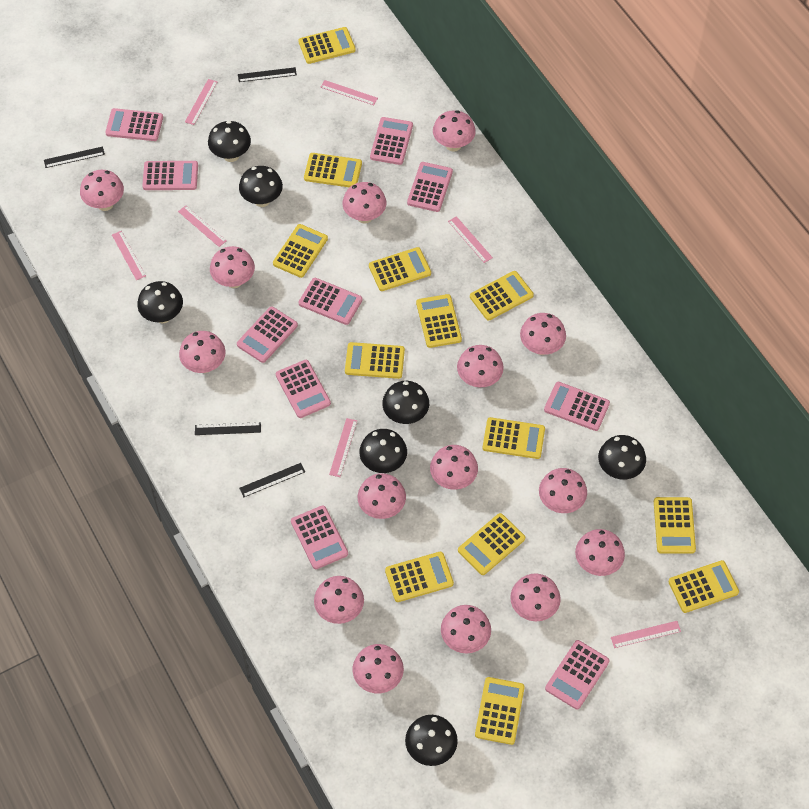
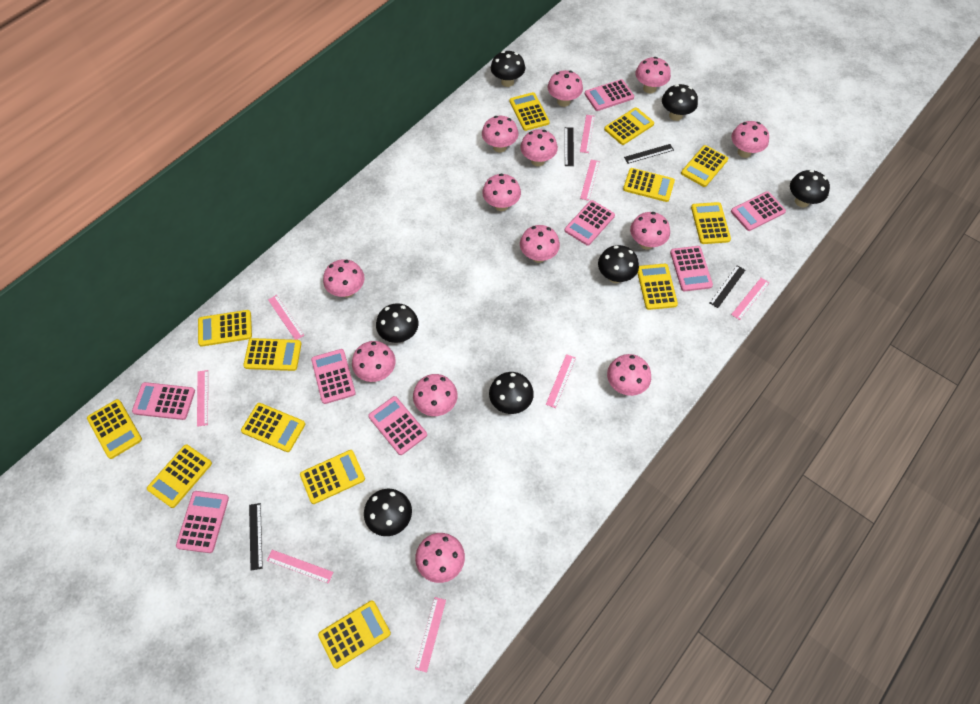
pink calculator: 10 -> 8
pink mushroom: 15 -> 13
pink ruler: 7 -> 8

